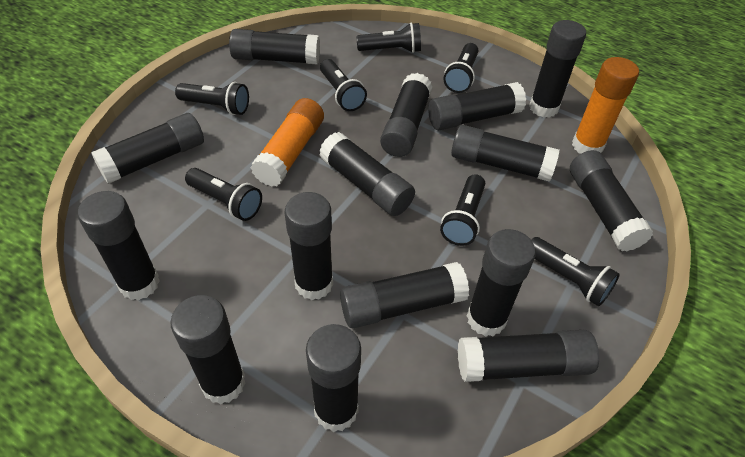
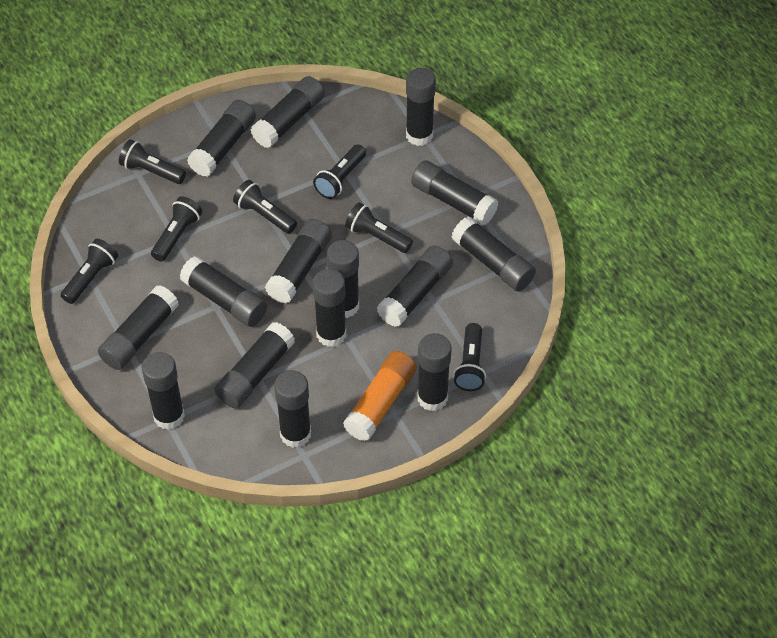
orange glue stick: 2 -> 1

